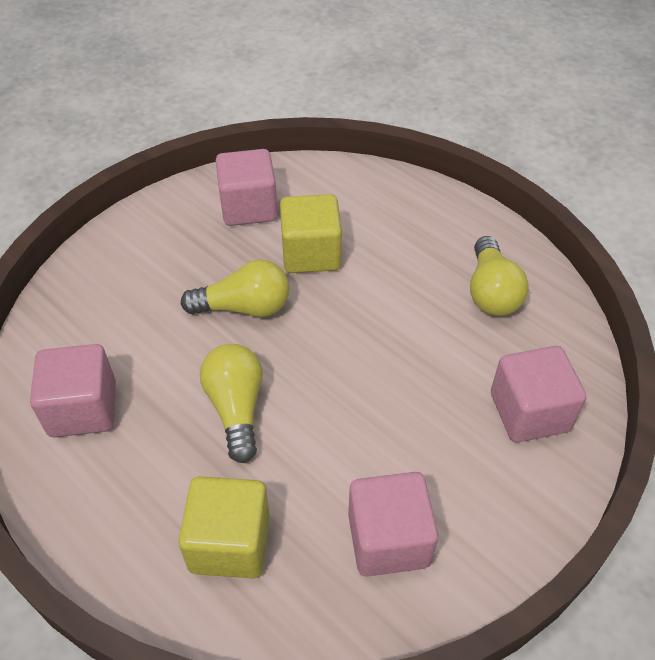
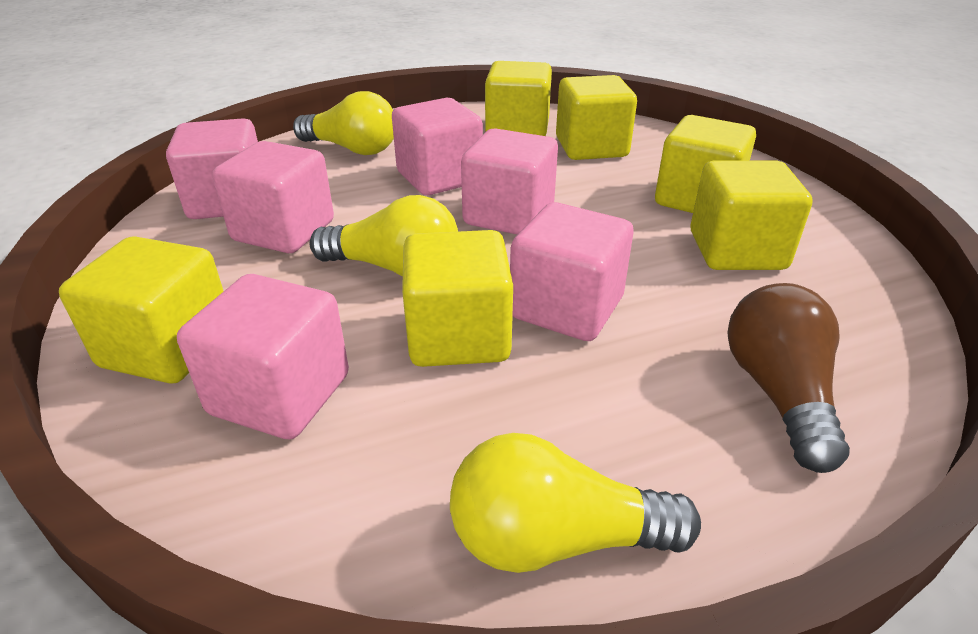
brown light bulb: 0 -> 1
pink cube: 4 -> 6
yellow cube: 2 -> 6

